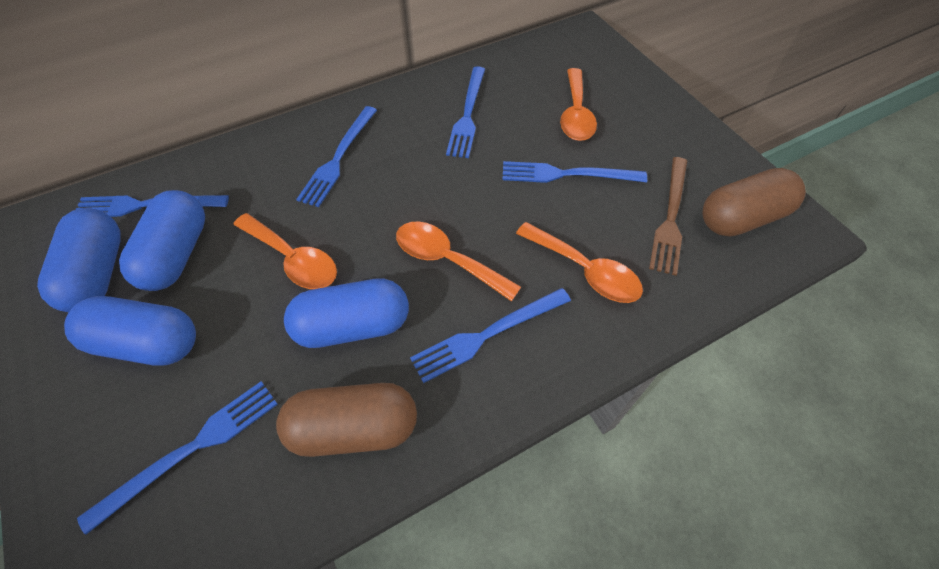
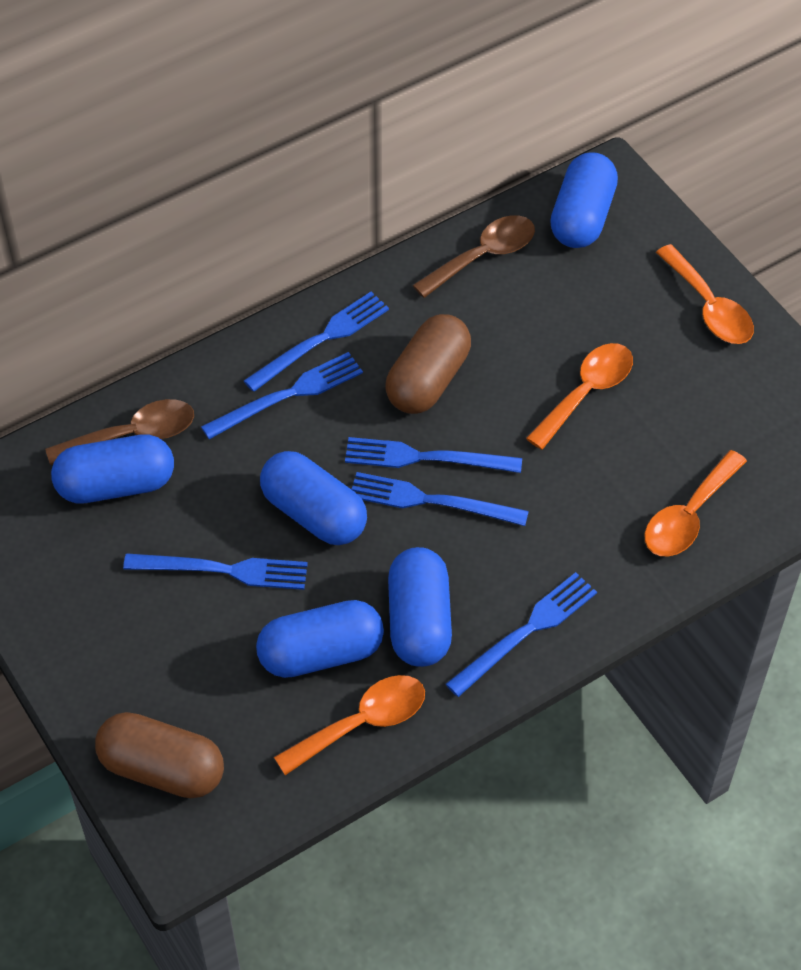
blue capsule: 4 -> 5
brown fork: 1 -> 0
brown spoon: 0 -> 2

